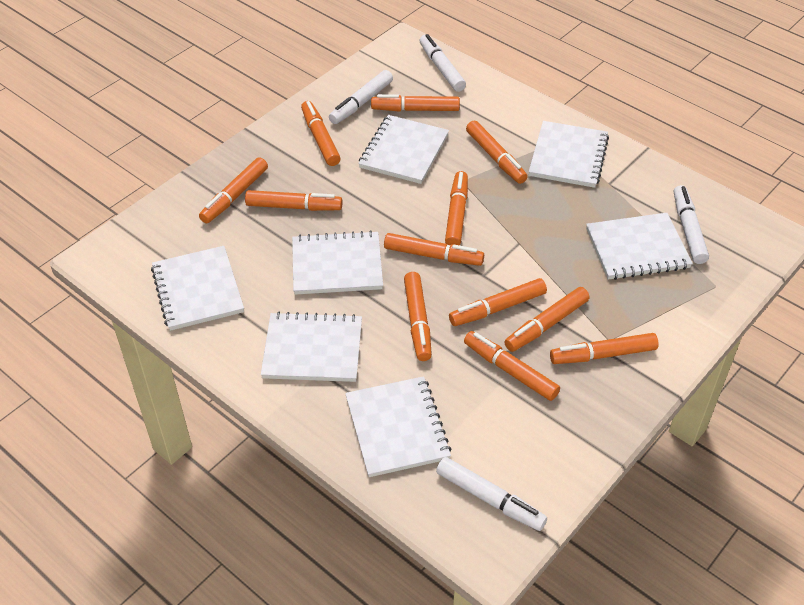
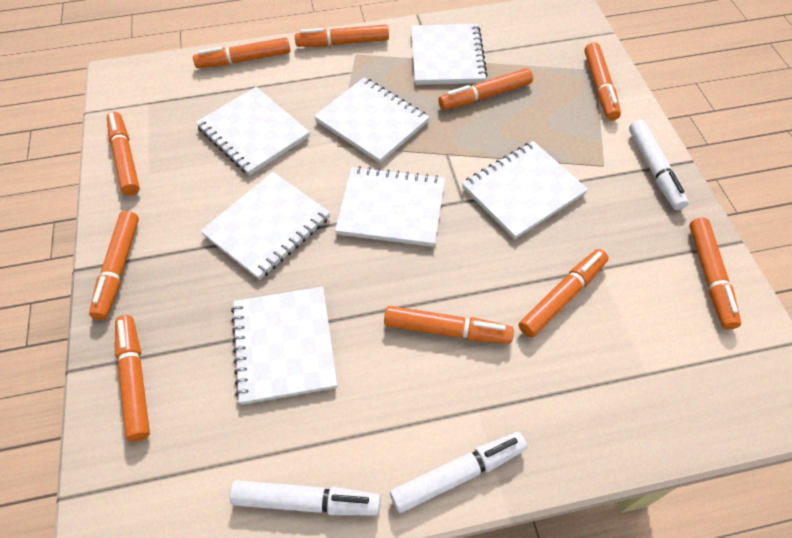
orange marker: 12 -> 10
white marker: 4 -> 3

